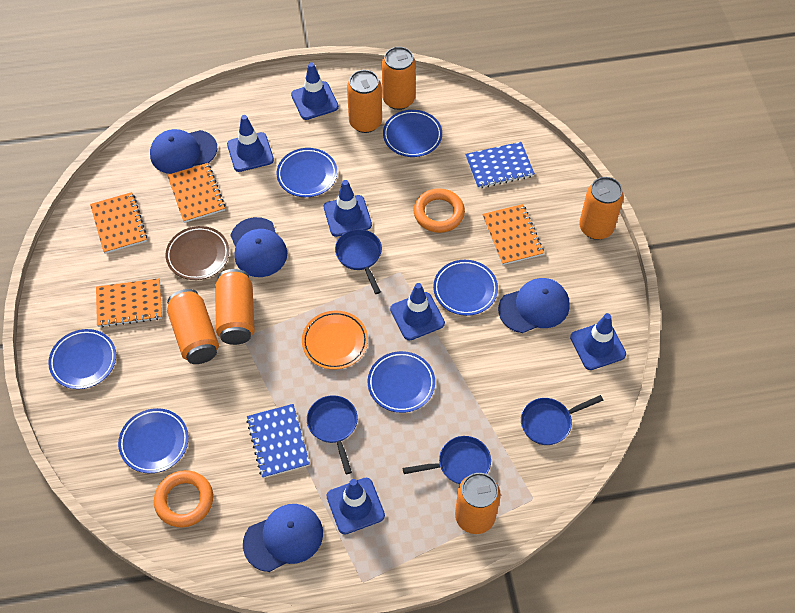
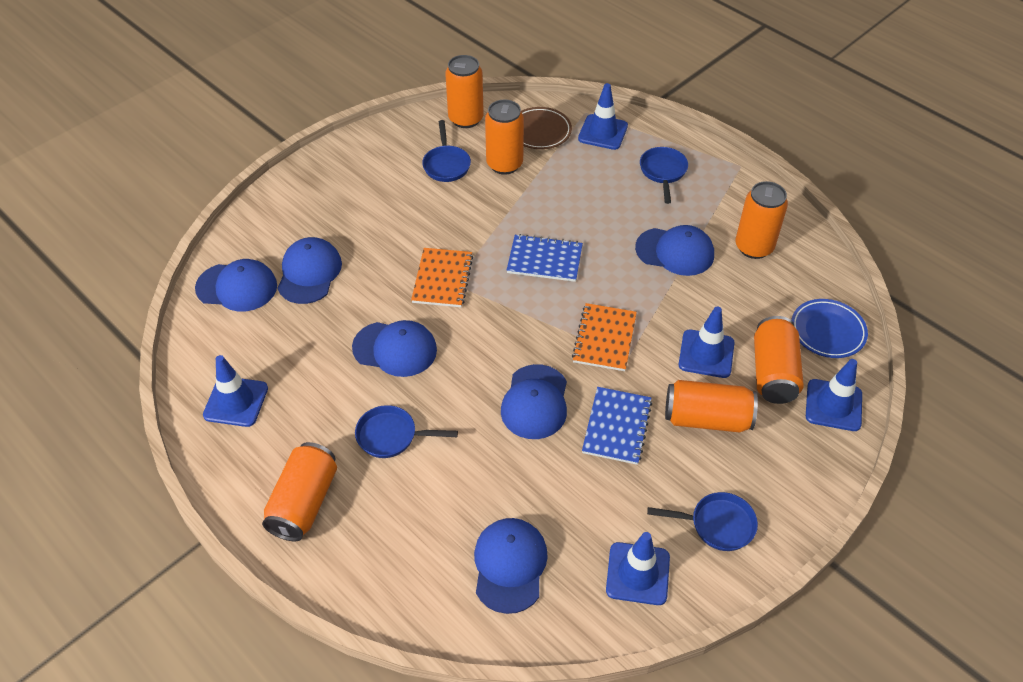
blue cap: 4 -> 6
blue plate: 6 -> 1
blue traffic cone: 6 -> 5
orange notebook: 4 -> 2
orange plate: 1 -> 0
orange ring: 2 -> 0

